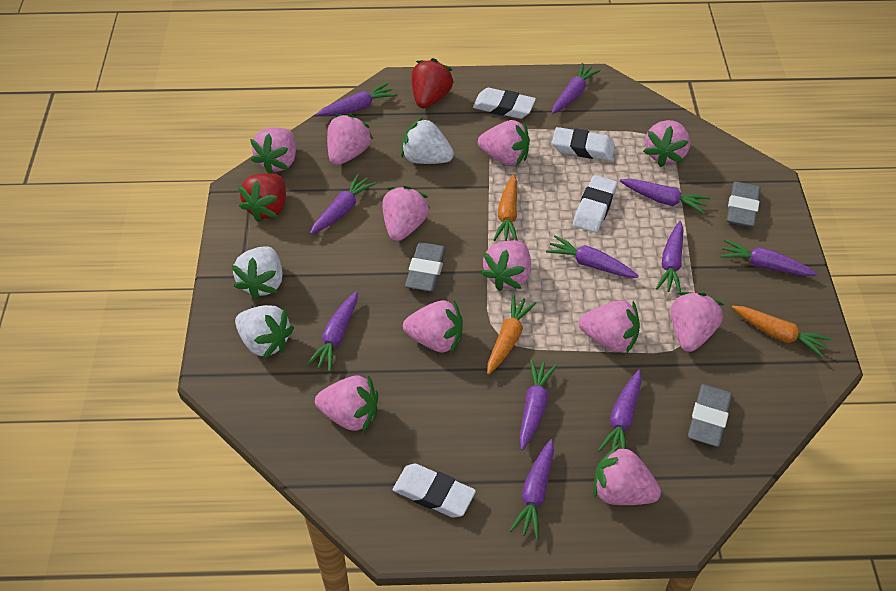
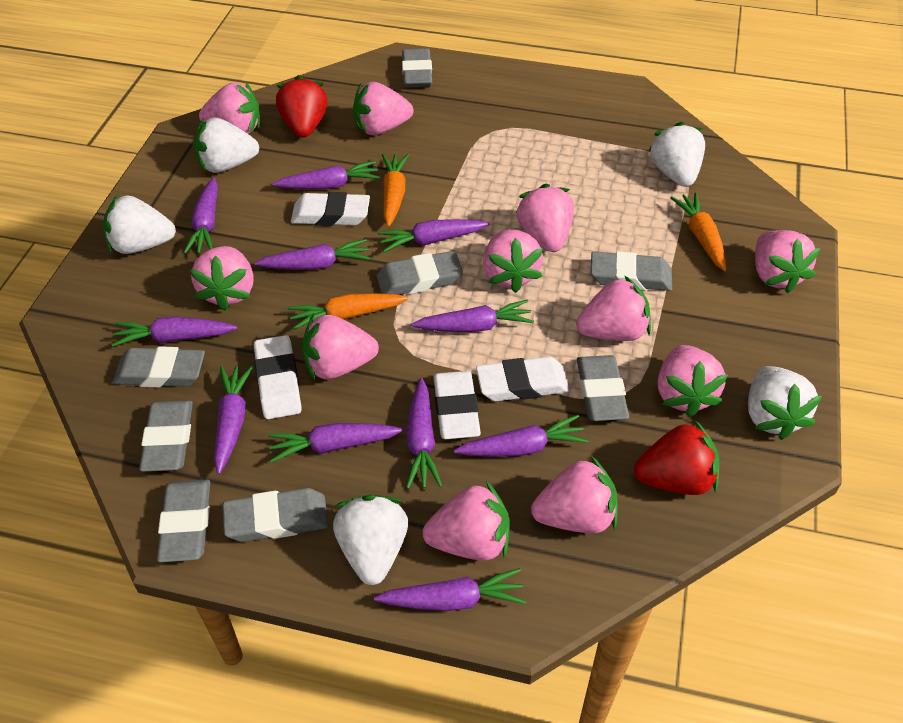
grey eraser: 3 -> 8
white strawberry: 3 -> 5

